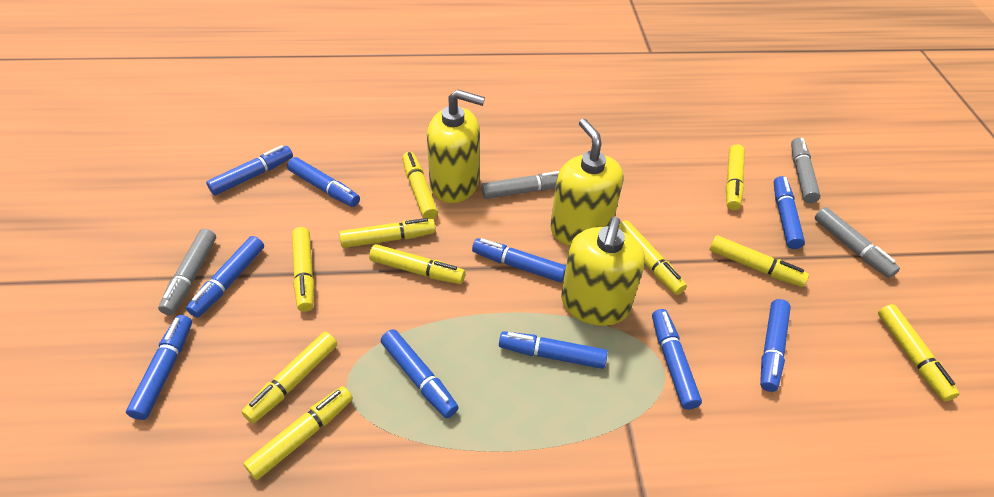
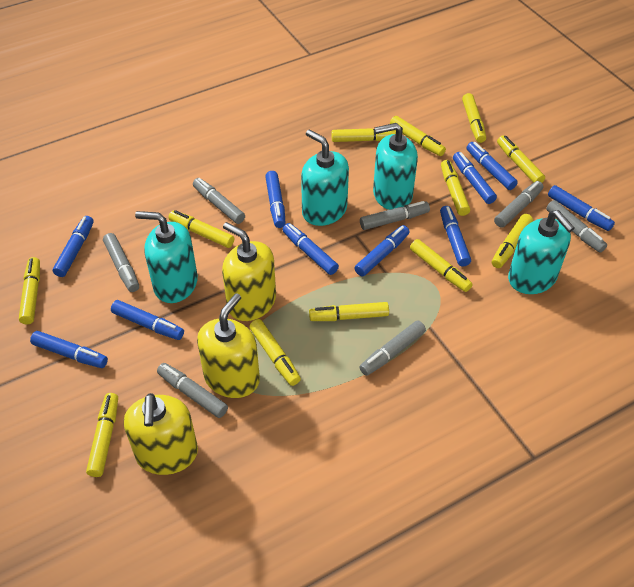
grey marker: 4 -> 7
turquoise soap dispenser: 0 -> 4
yellow marker: 10 -> 12

